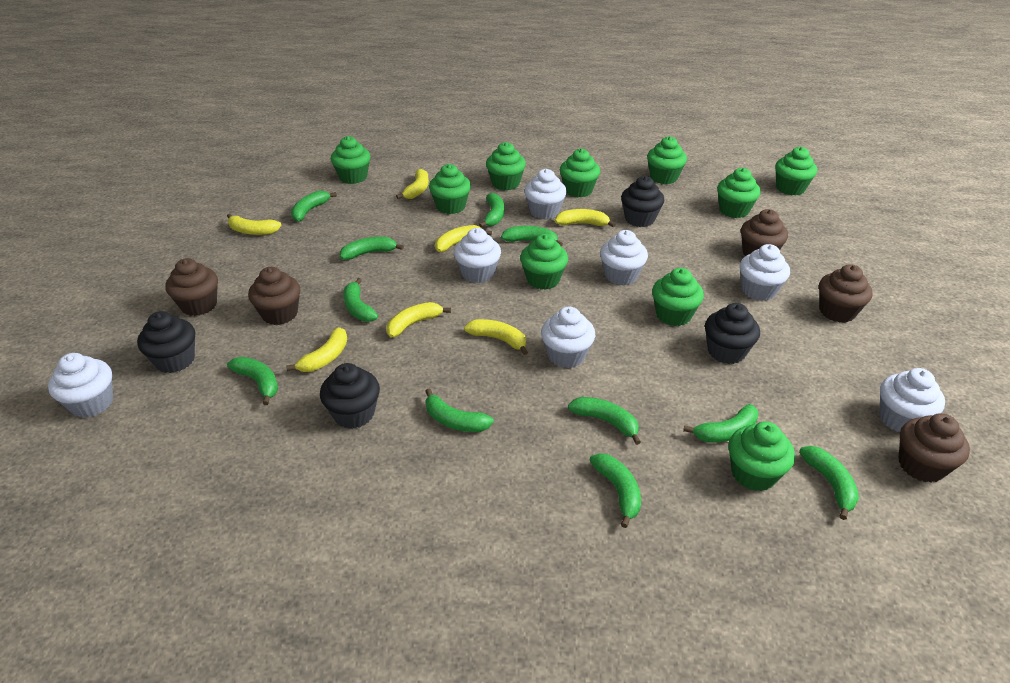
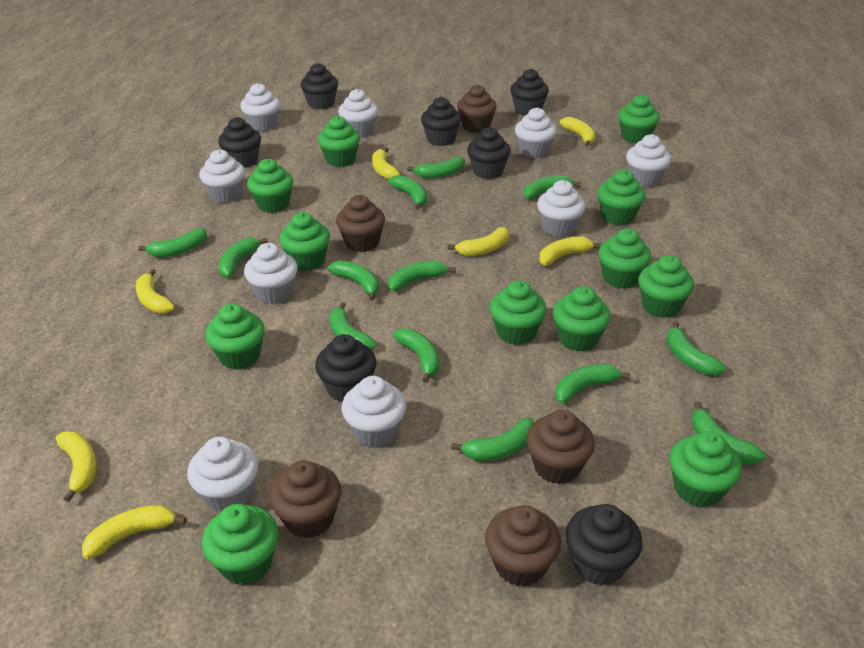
black cupcake: 4 -> 7
green banana: 11 -> 13
green cupcake: 10 -> 12
white cupcake: 7 -> 9

